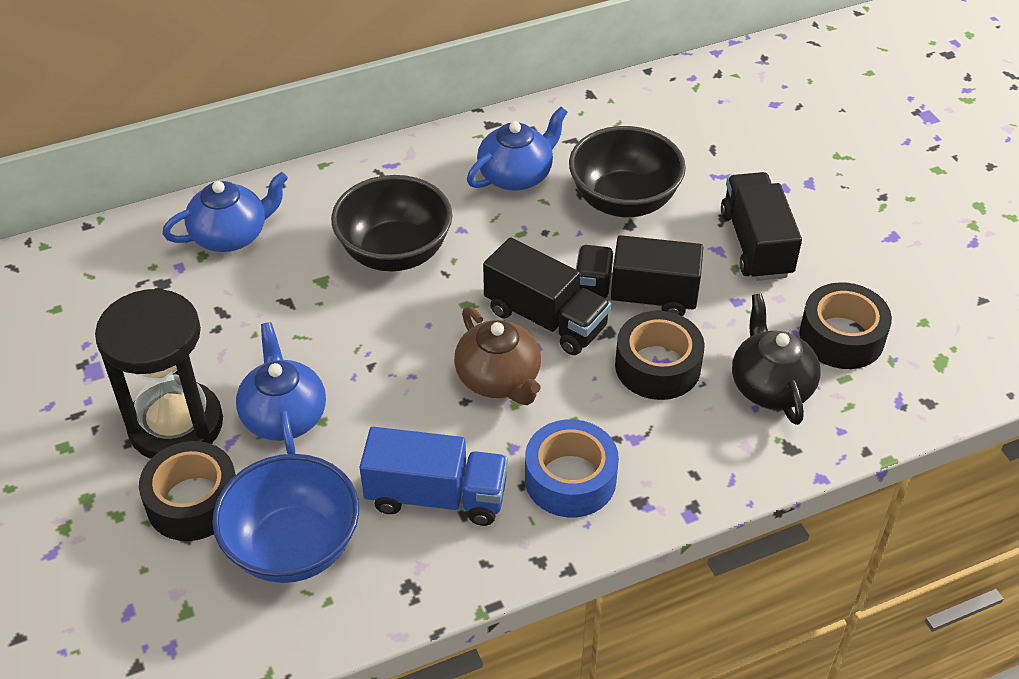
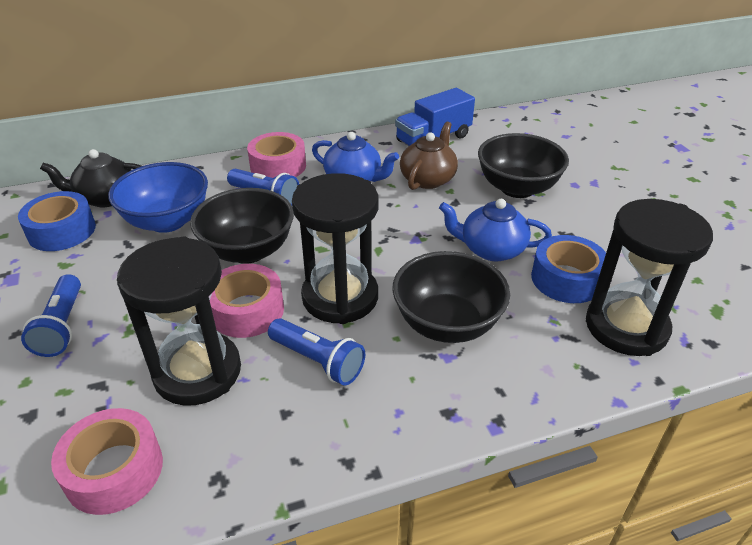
black bowl: 2 -> 3
black hourglass: 1 -> 3
black tape: 3 -> 0
black truck: 3 -> 0
blue flashlight: 0 -> 3
blue tape: 1 -> 2
blue teapot: 3 -> 2
pink tape: 0 -> 3

